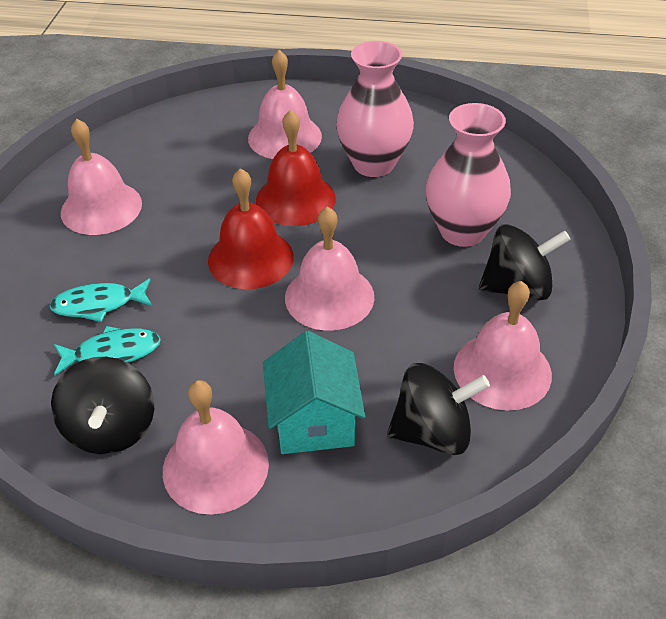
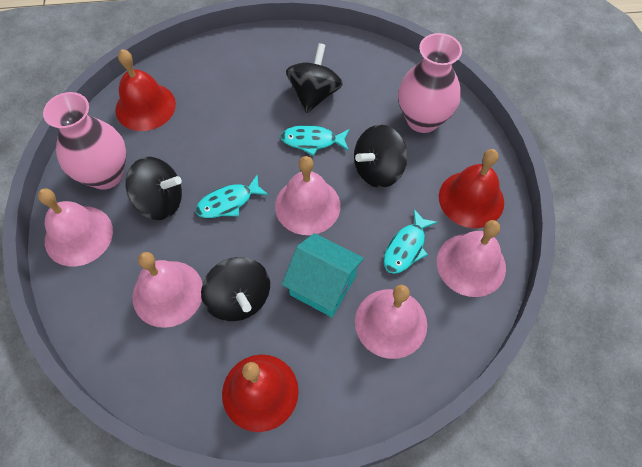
black spinning top: 3 -> 4
red bell: 2 -> 3
turquoise fish: 2 -> 3

